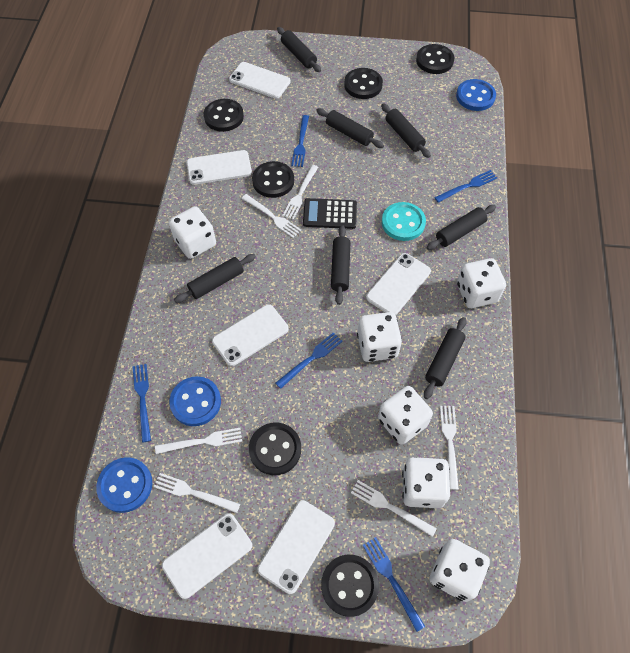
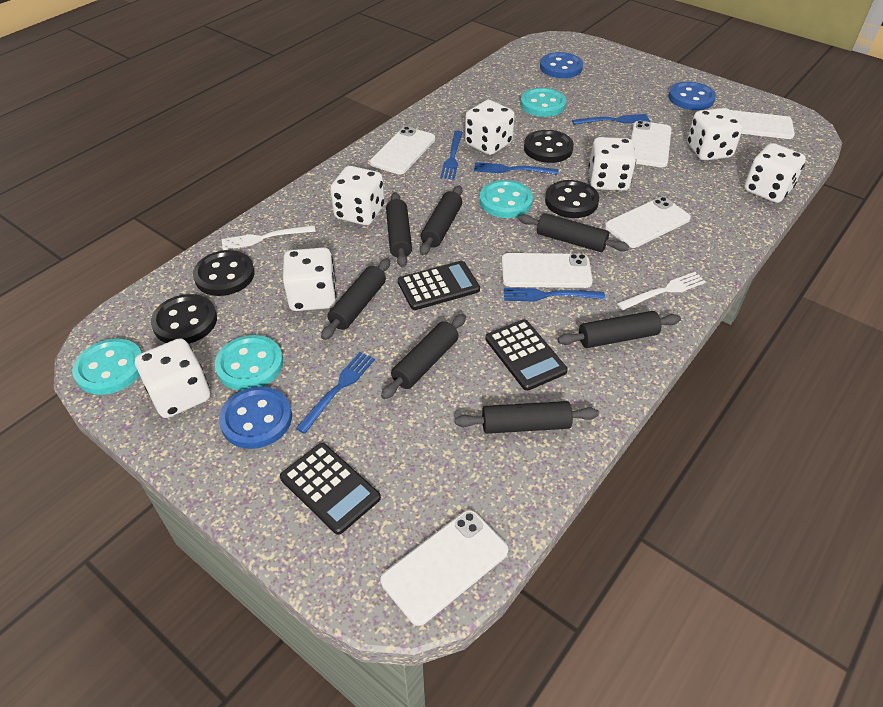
black button: 6 -> 4
black calculator: 1 -> 3
turquoise button: 1 -> 4
white dice: 6 -> 7
white fork: 6 -> 2

